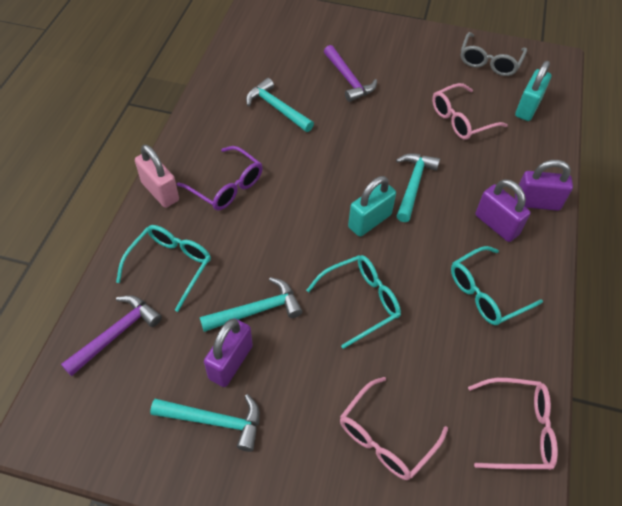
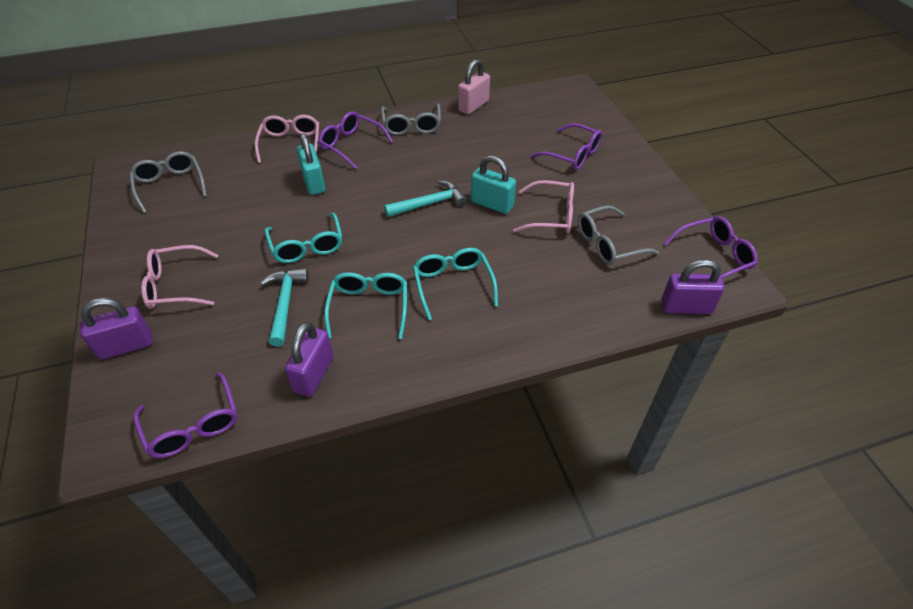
grey glasses: 1 -> 3
purple glasses: 1 -> 4
purple hammer: 2 -> 0
turquoise hammer: 4 -> 2

